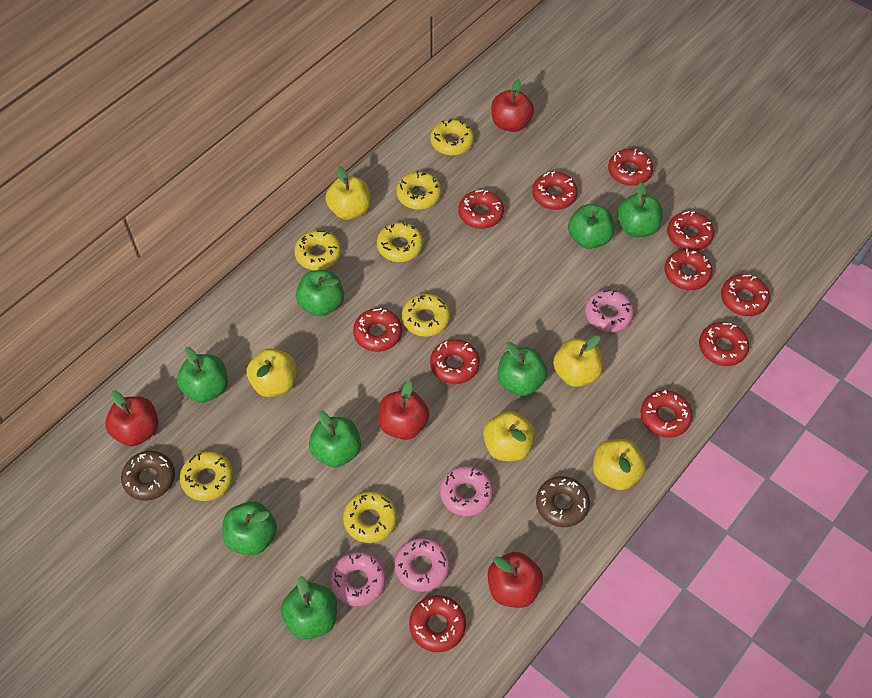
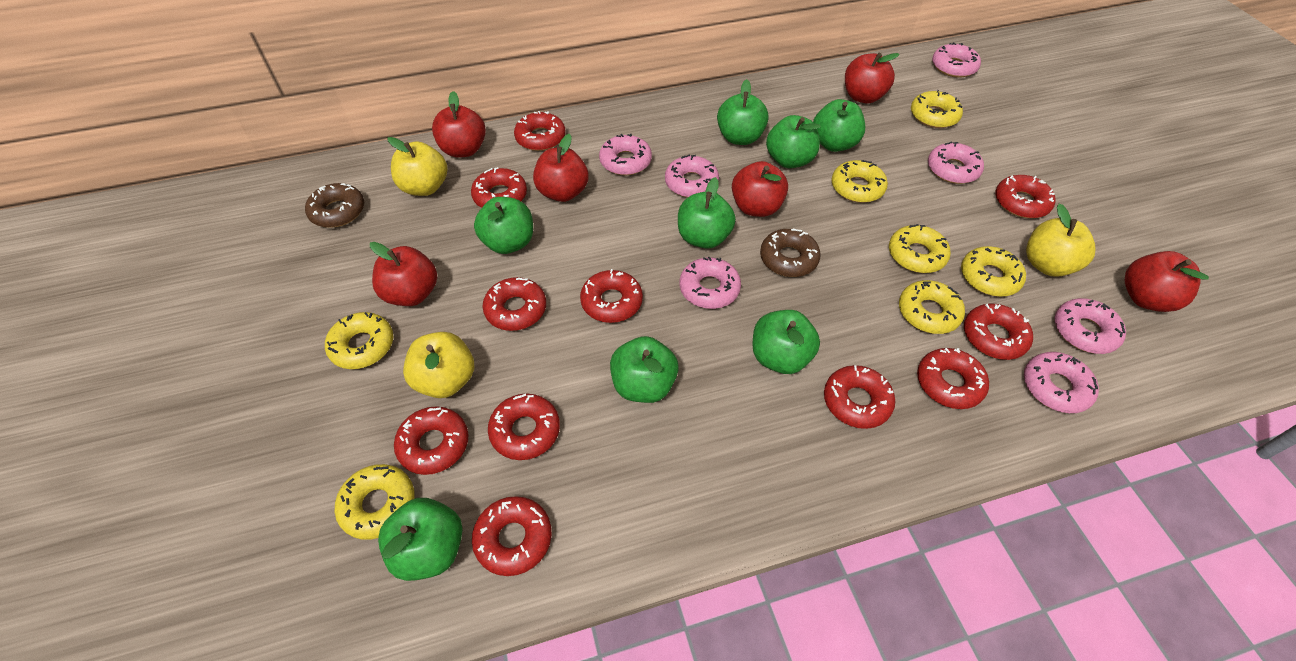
pink donut: 4 -> 7
red apple: 4 -> 6
yellow apple: 5 -> 3

